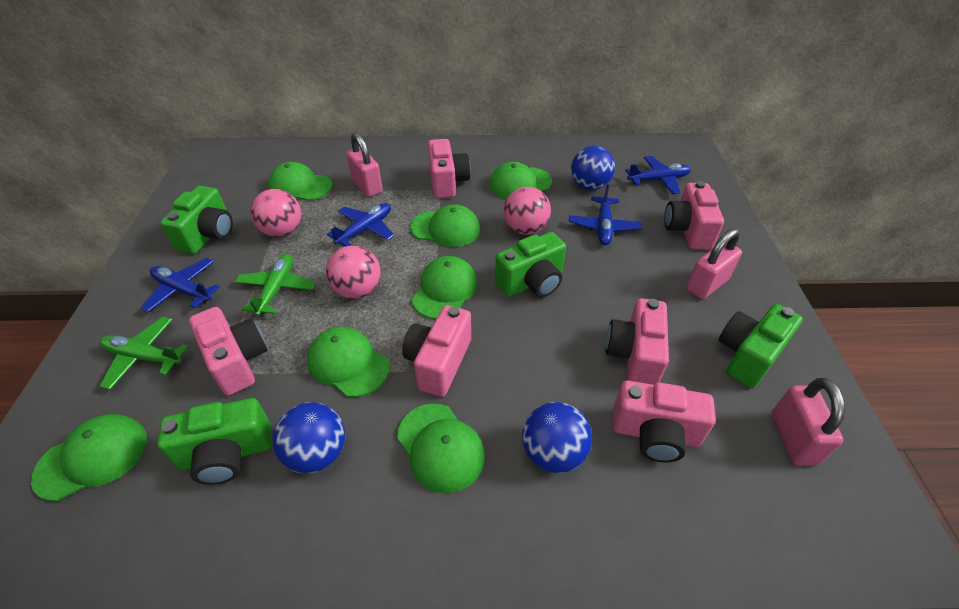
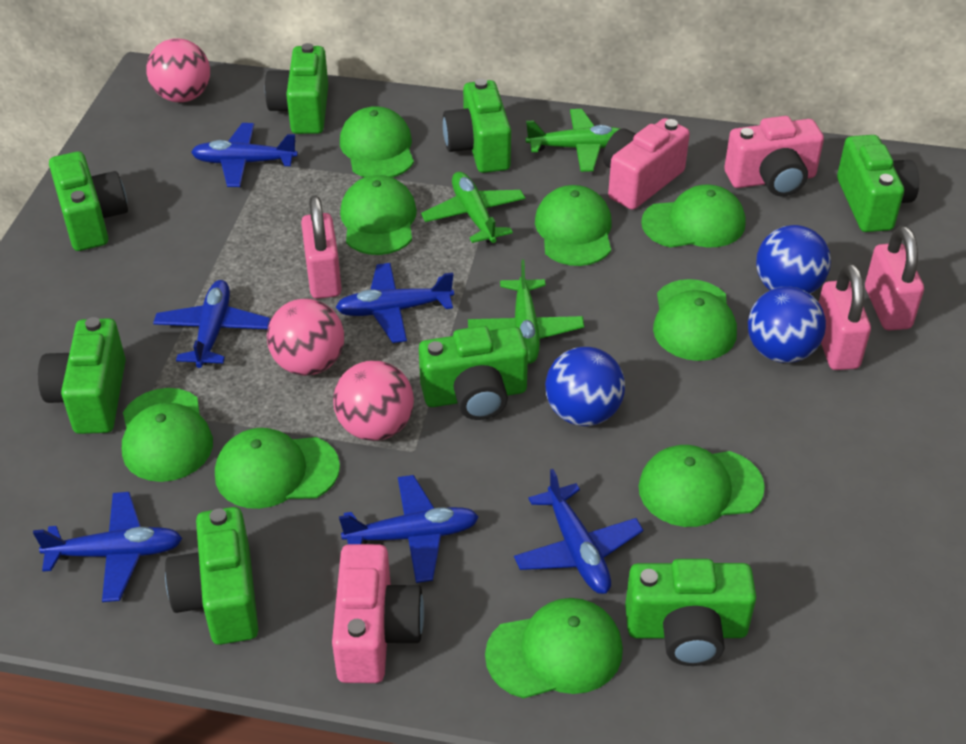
blue plane: 4 -> 6
green camera: 4 -> 8
green cap: 7 -> 9
green plane: 2 -> 3
pink camera: 6 -> 3

